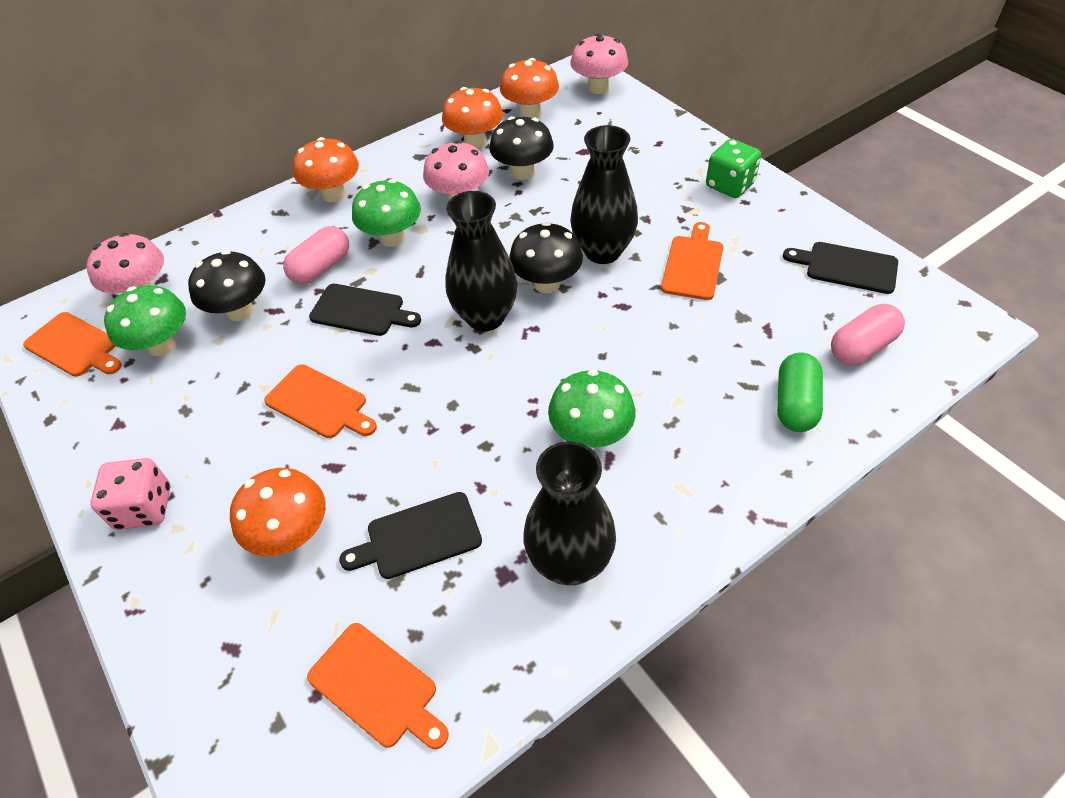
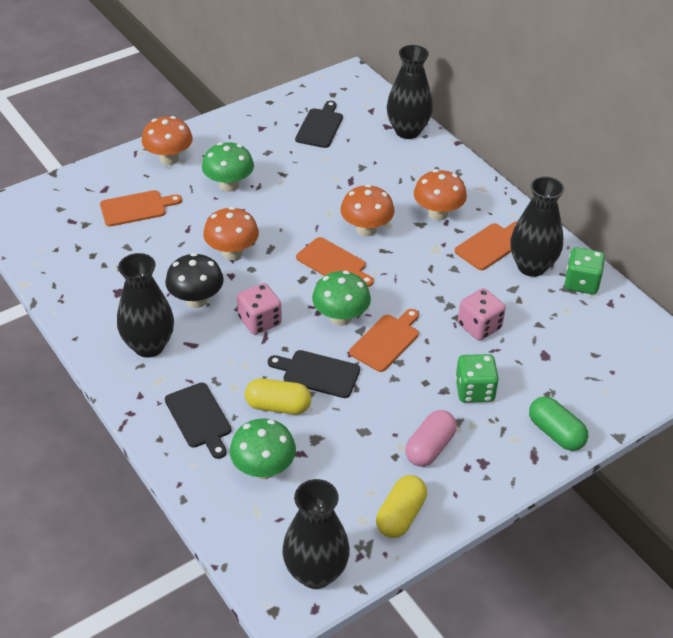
black mushroom: 3 -> 1
black vase: 3 -> 4
green dice: 1 -> 2
pink capsule: 2 -> 1
pink dice: 1 -> 2
pink mushroom: 3 -> 0
yellow capsule: 0 -> 2

